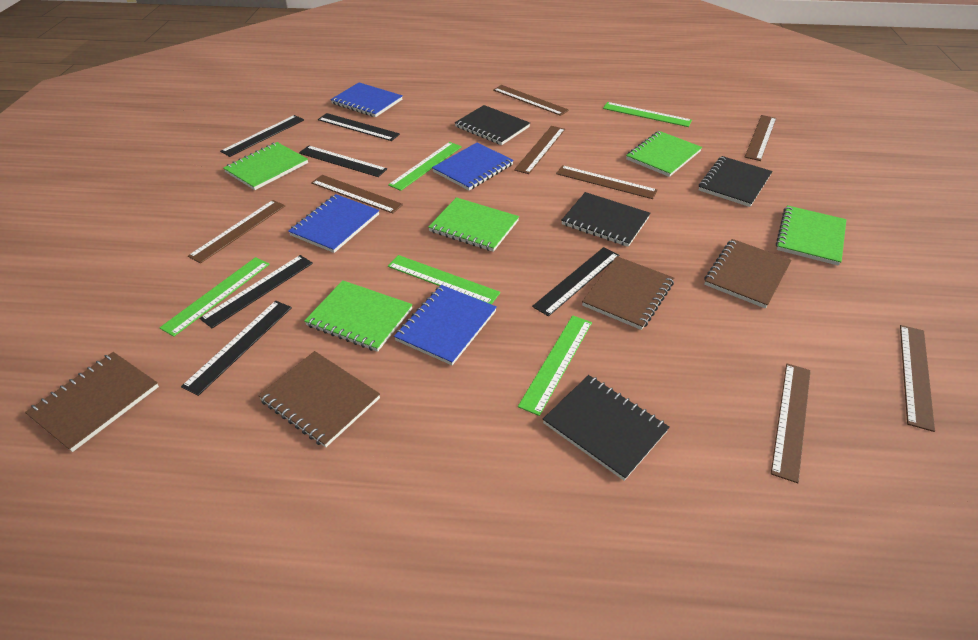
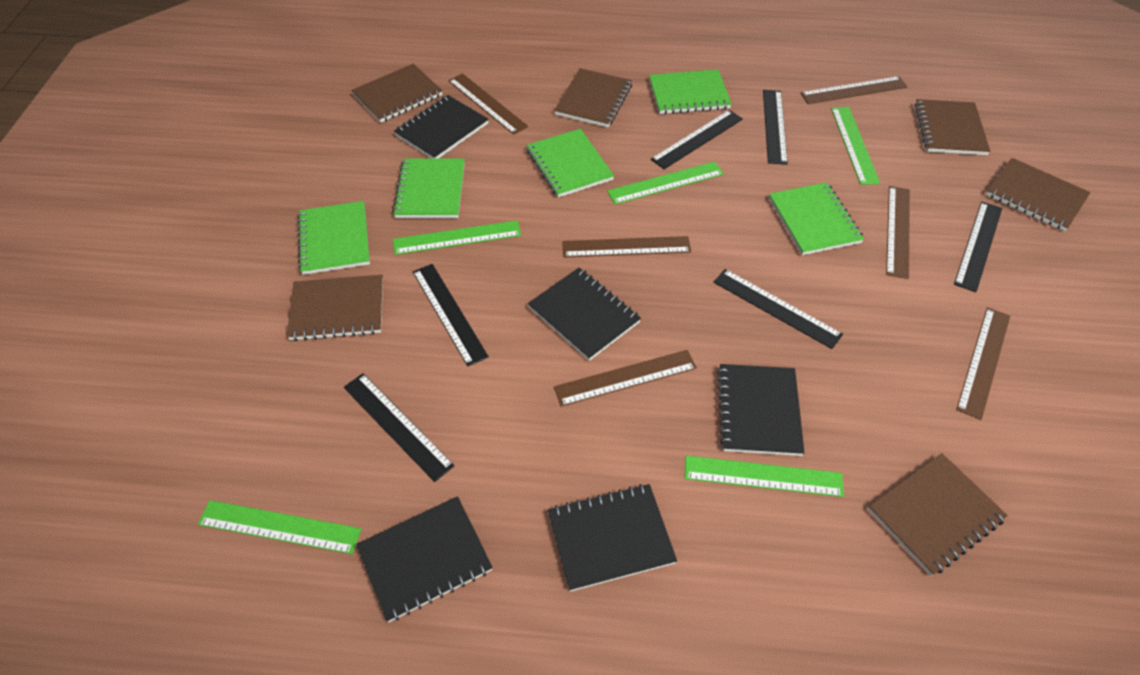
black notebook: 4 -> 5
blue notebook: 4 -> 0
brown notebook: 4 -> 6
brown ruler: 8 -> 6

